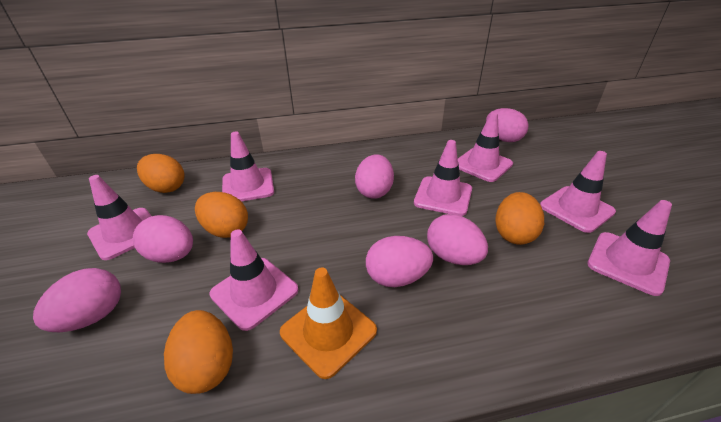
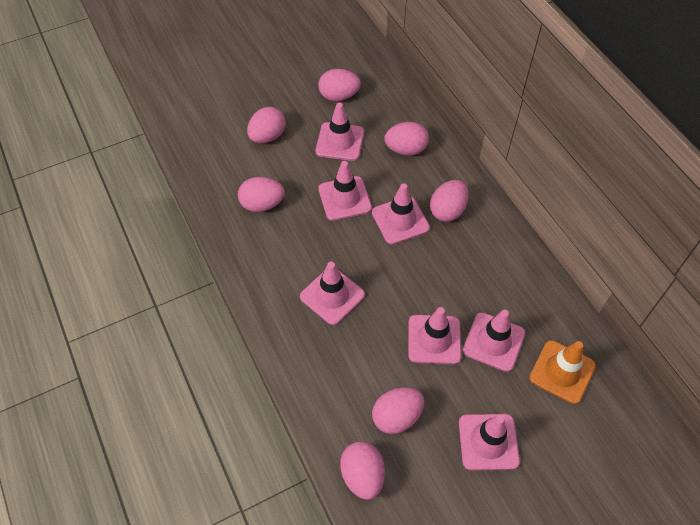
orange egg: 4 -> 0
pink egg: 6 -> 7

